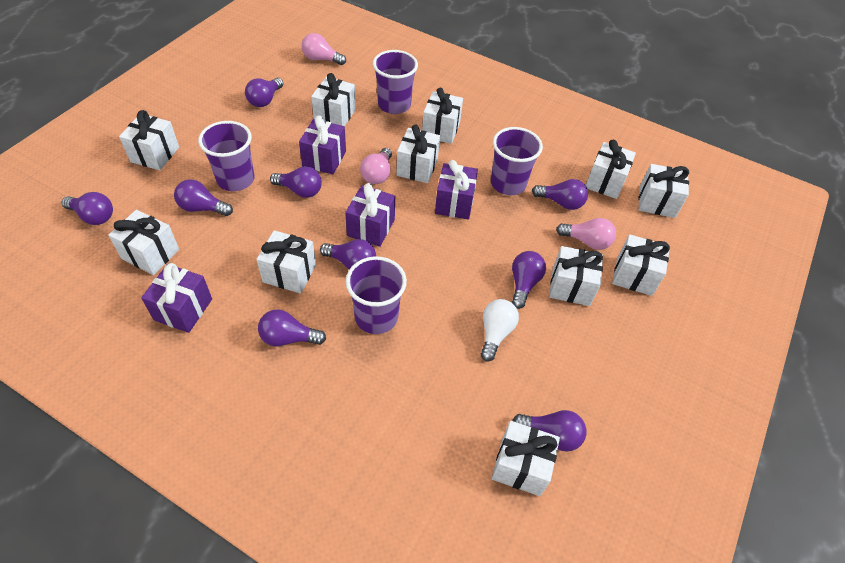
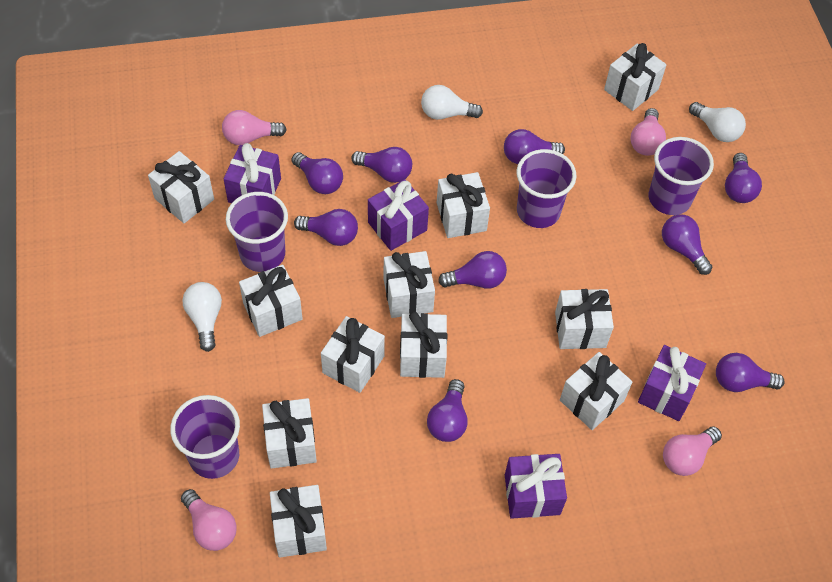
pink light bulb: 3 -> 4
white light bulb: 1 -> 3

